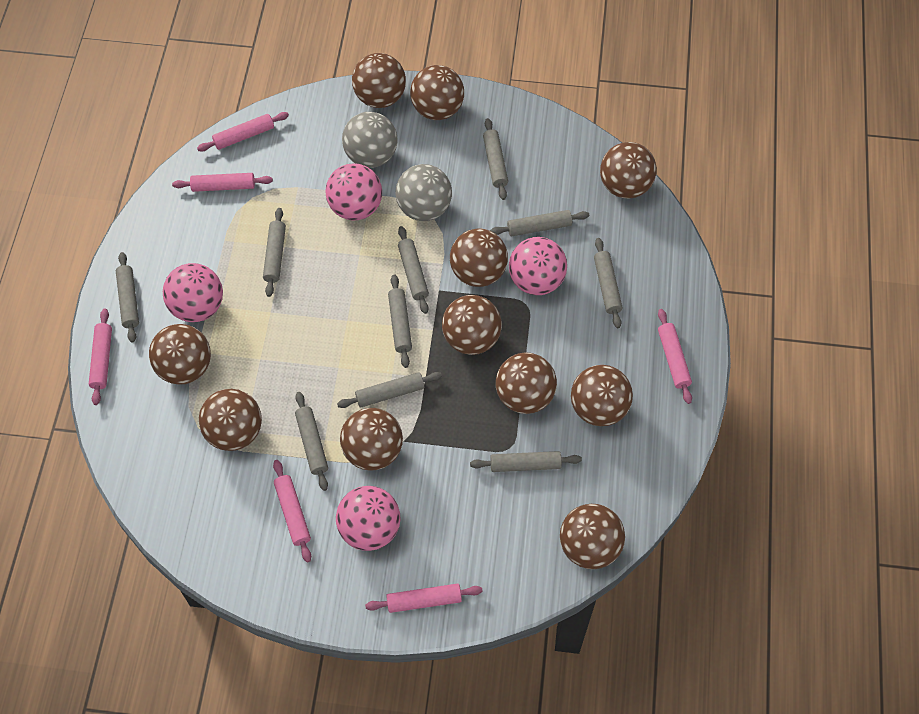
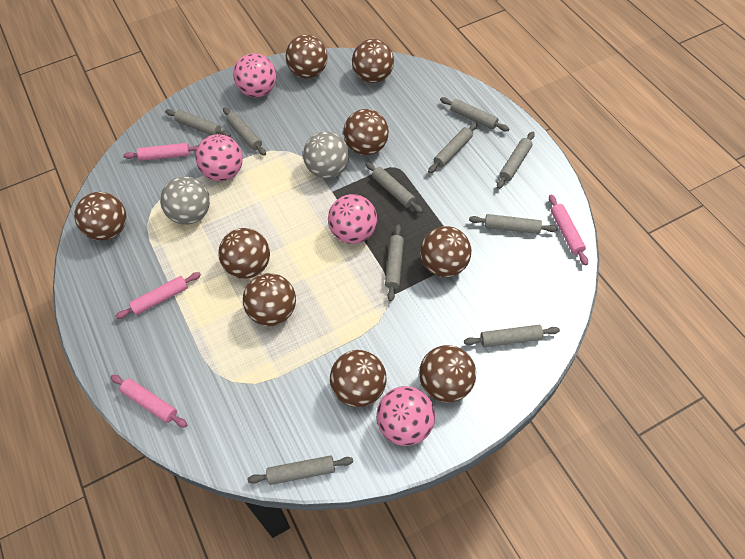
brown ball: 11 -> 9
pink rolling pin: 6 -> 4

